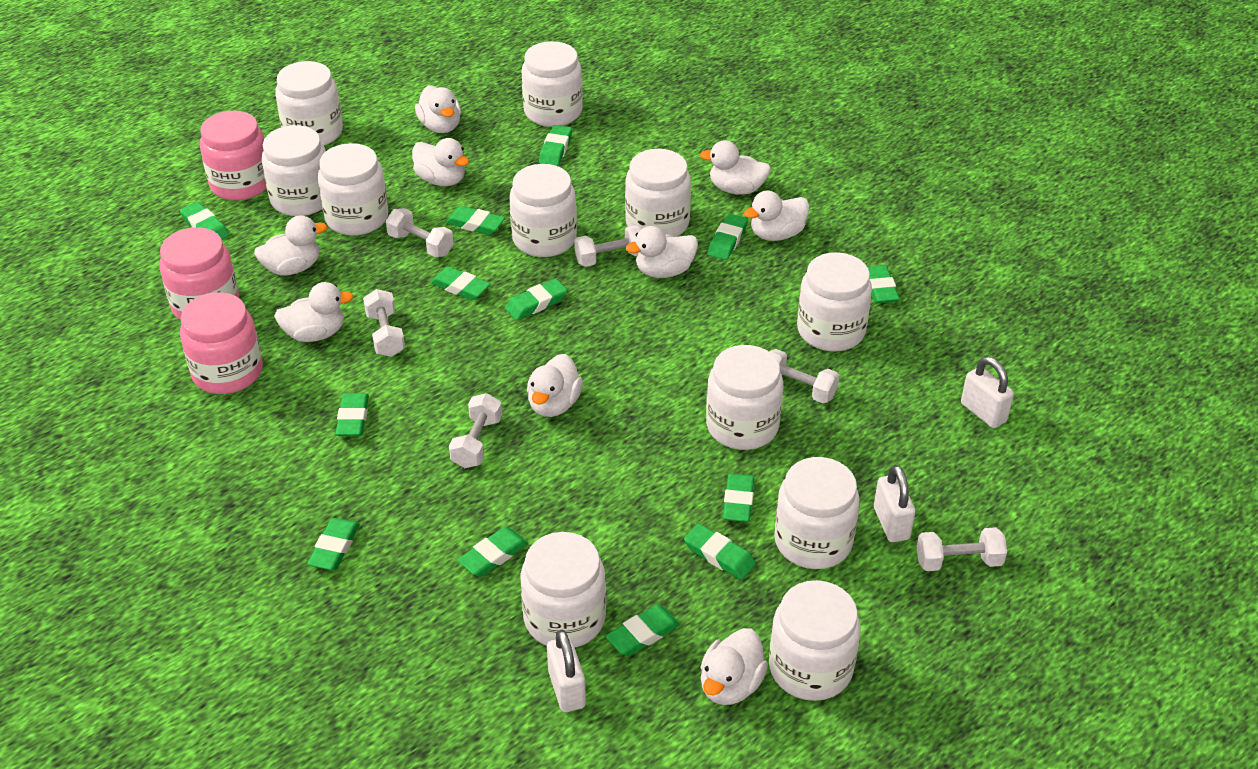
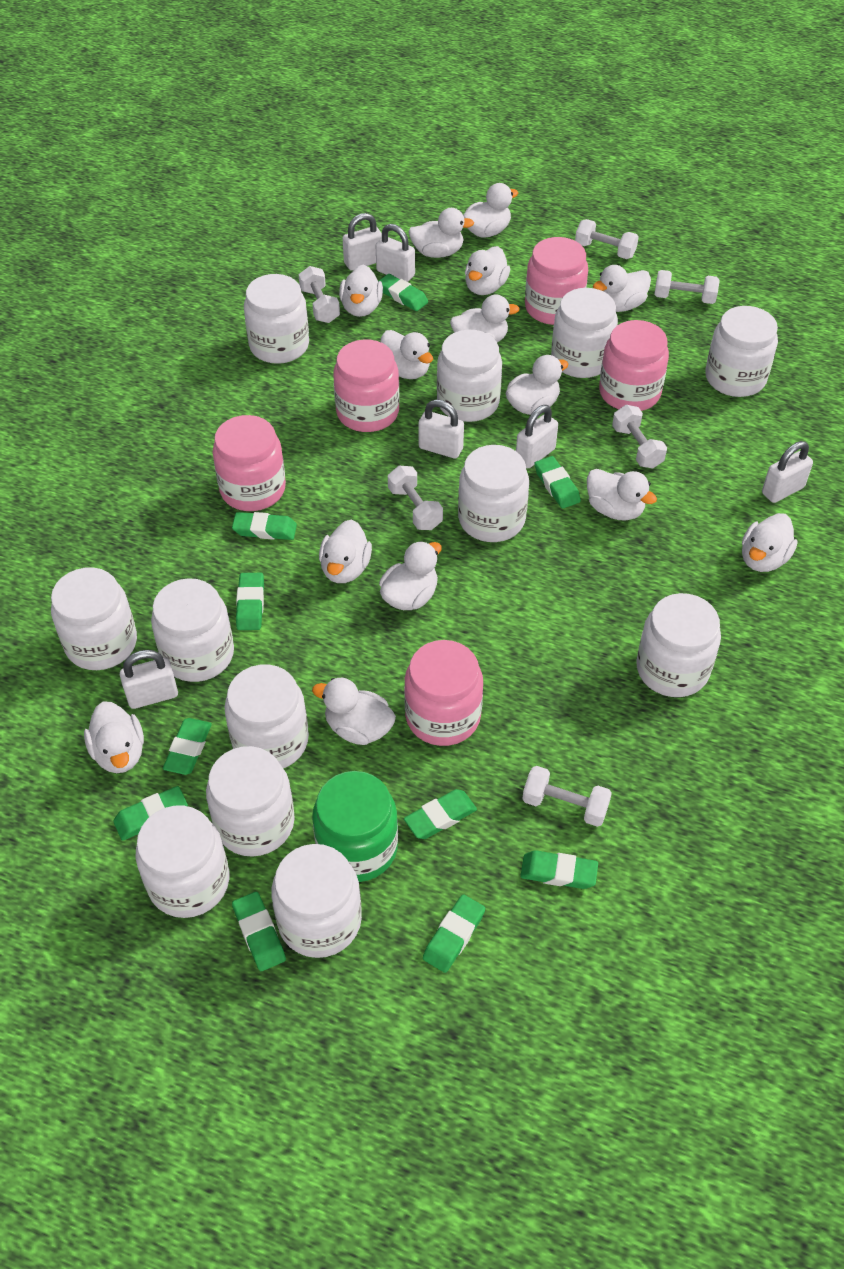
green eraser: 13 -> 10
green jar: 0 -> 1
pink jar: 3 -> 5
white duck: 9 -> 14
white jar: 11 -> 12
white padlock: 3 -> 6

